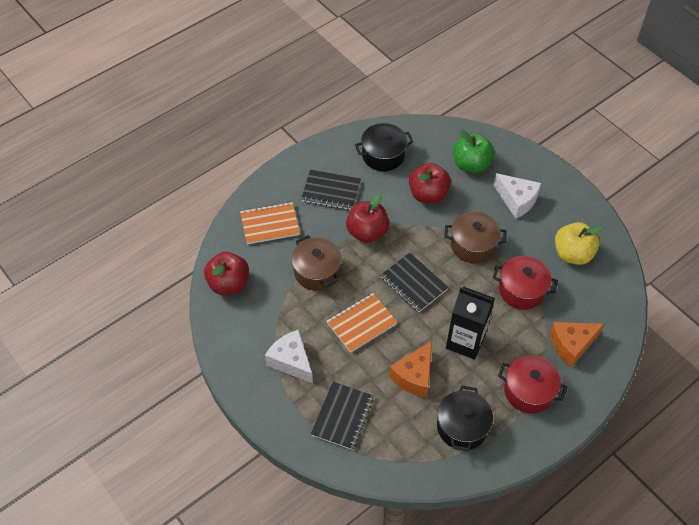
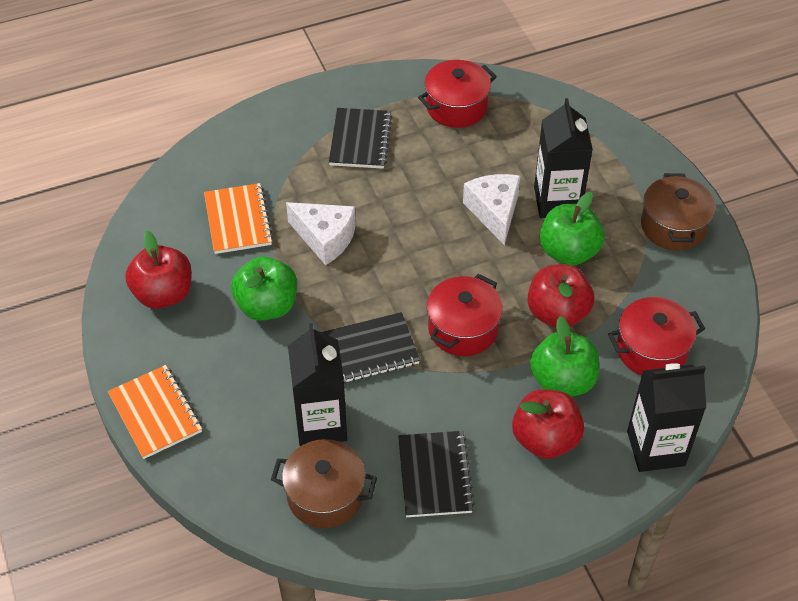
black carton: 1 -> 3
black pot: 2 -> 0
green apple: 1 -> 3
orange cheese: 2 -> 0
red pot: 2 -> 3
yellow apple: 1 -> 0

